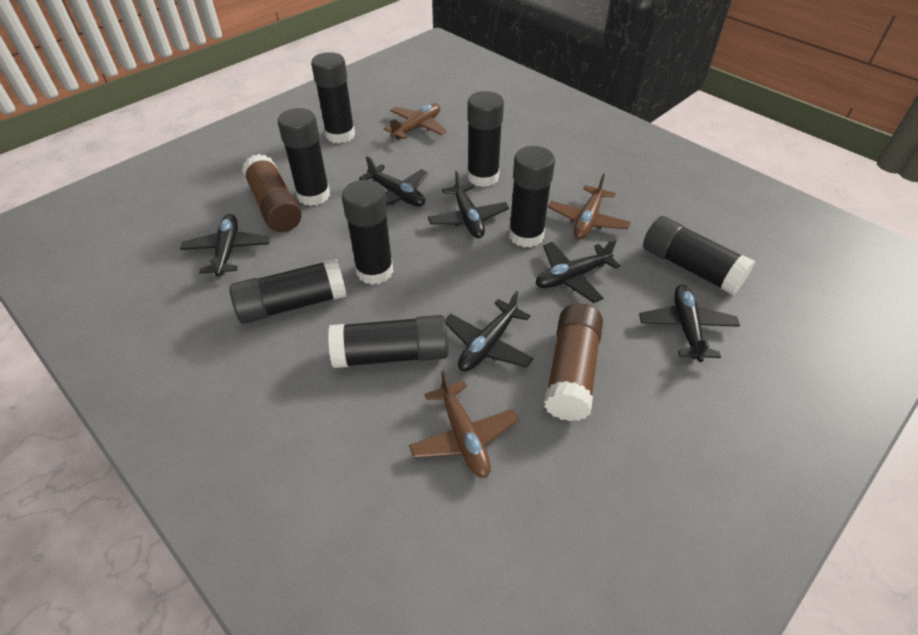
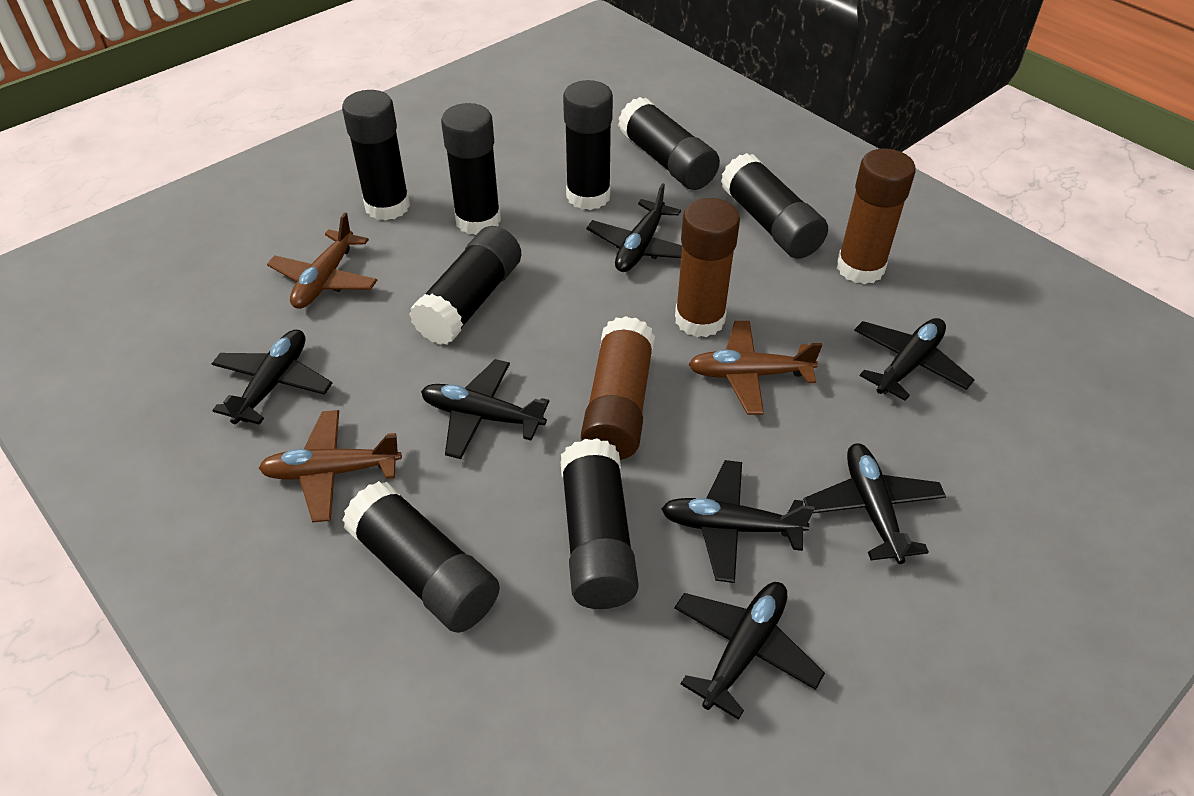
black plane: 6 -> 7
brown glue stick: 2 -> 3

